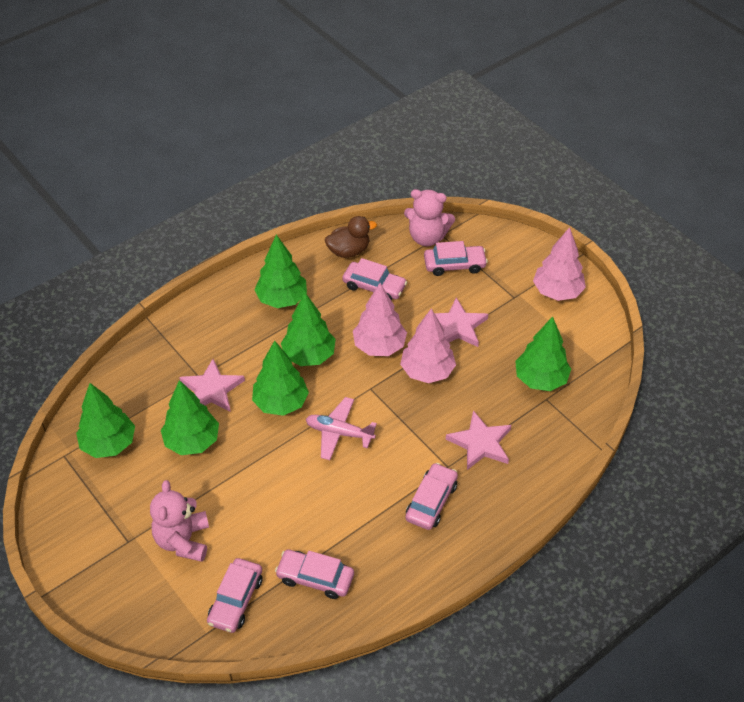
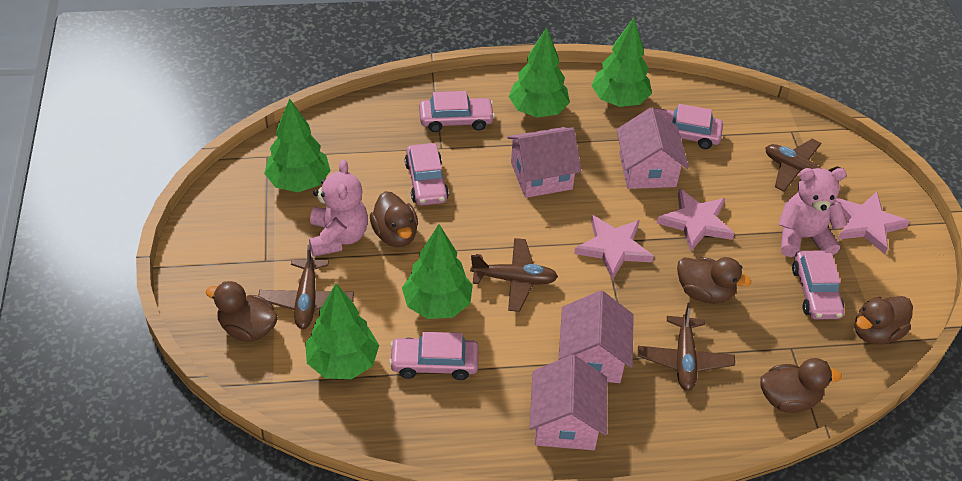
brown duck: 1 -> 5
brown plane: 0 -> 4
green tree: 6 -> 5
pink house: 0 -> 4
pink plane: 1 -> 0
pink tree: 3 -> 0

